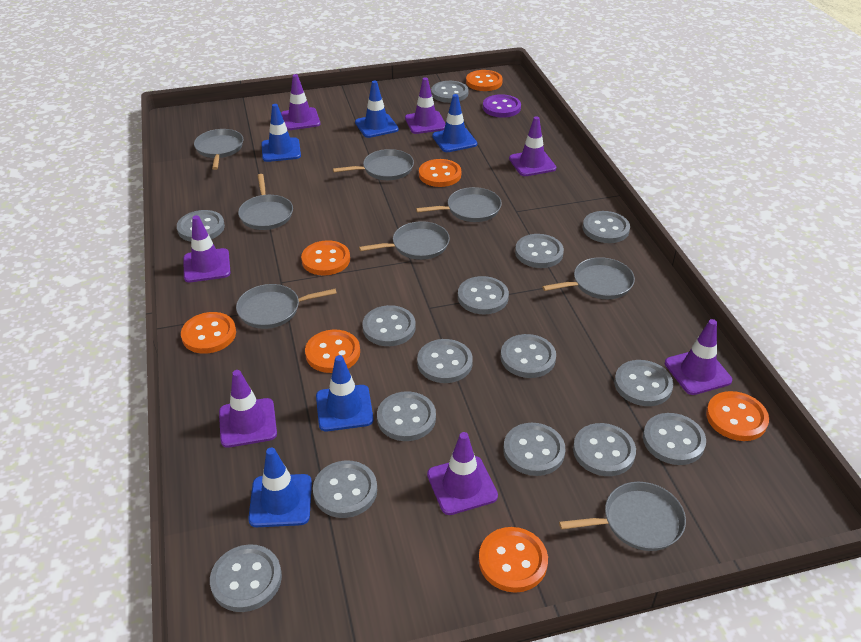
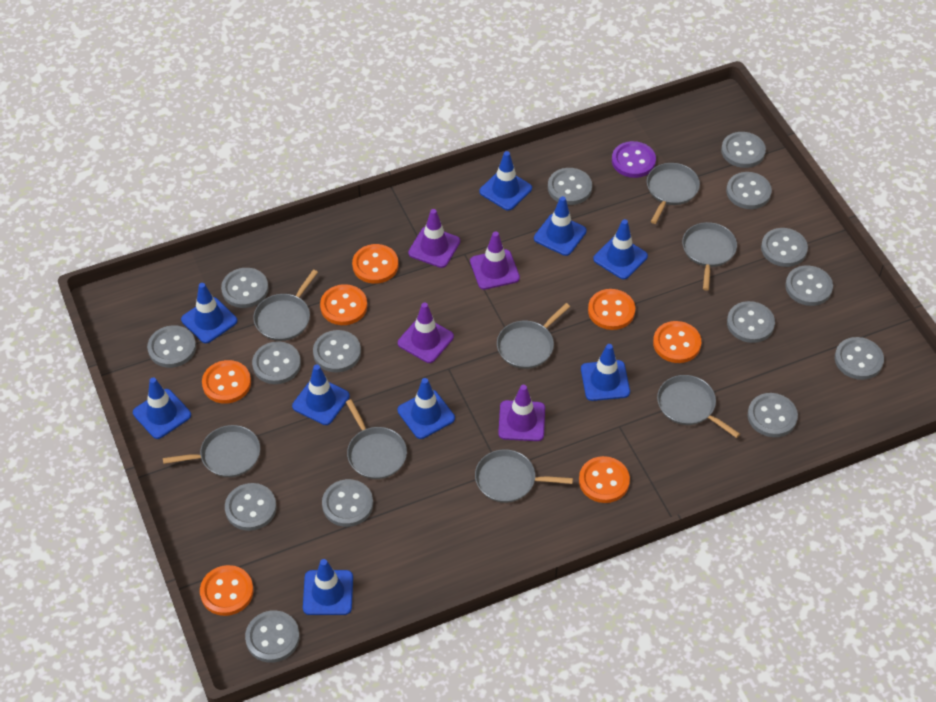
blue traffic cone: 5 -> 9
purple traffic cone: 7 -> 4

